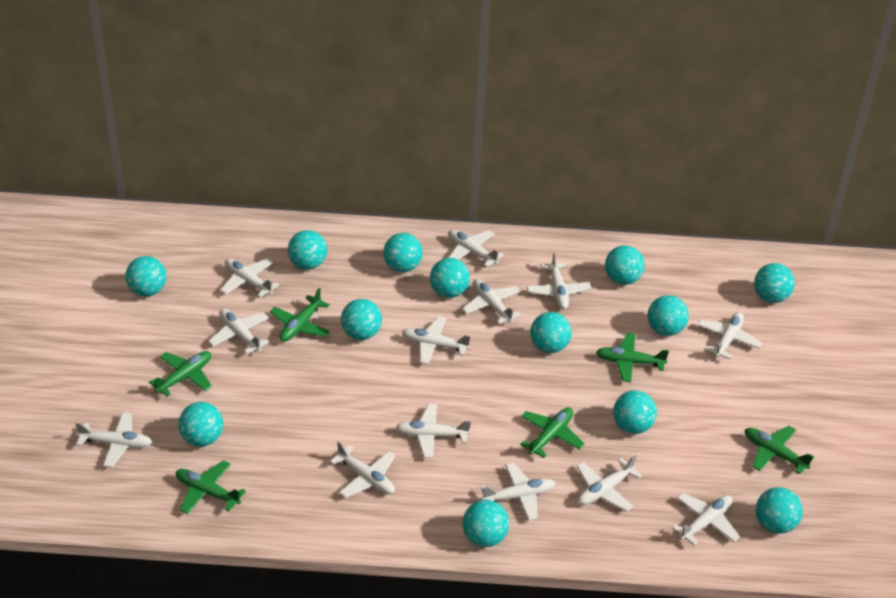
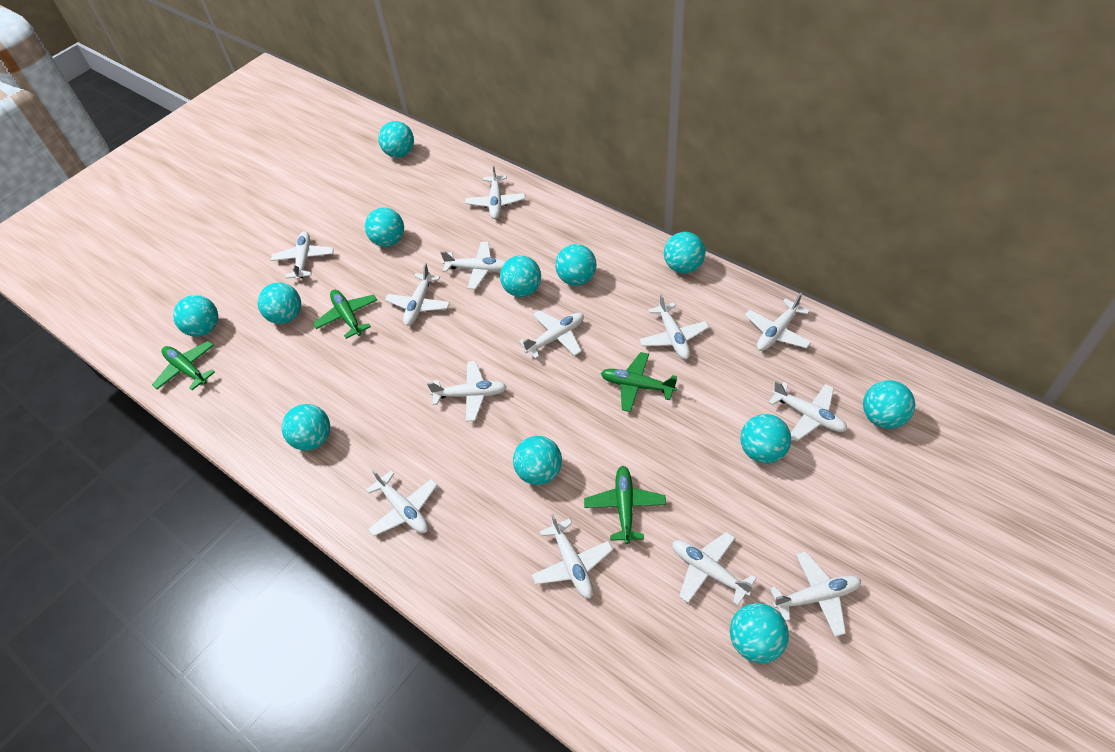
green plane: 6 -> 4
turquoise ball: 13 -> 12

